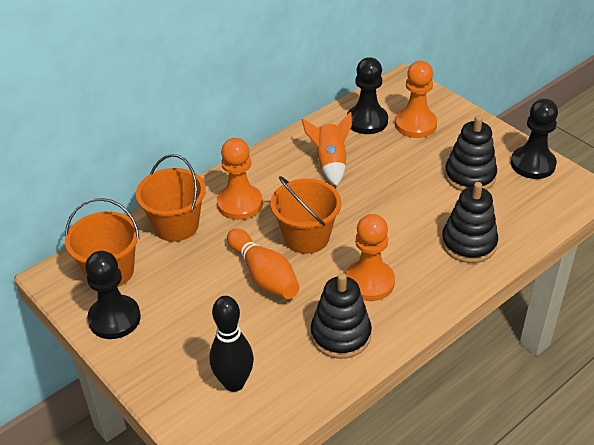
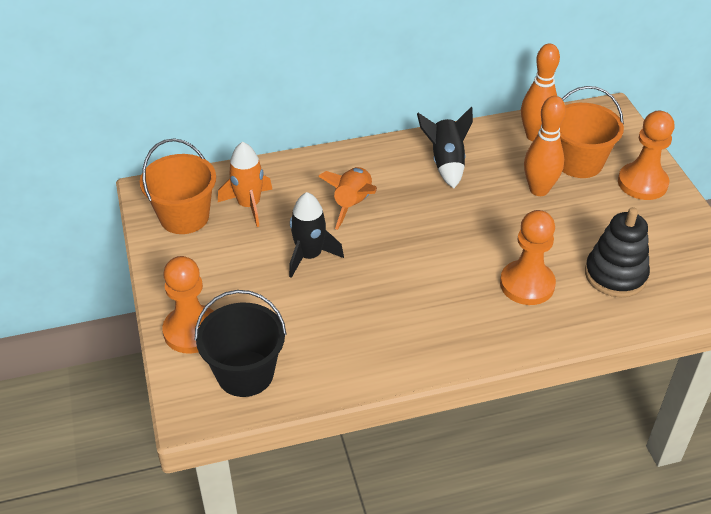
black bowling pin: 1 -> 0
black bucket: 0 -> 1
black pawn: 3 -> 0
black rocket: 0 -> 2
black stacking toy: 3 -> 1
orange bowling pin: 1 -> 2
orange bucket: 3 -> 2
orange rocket: 1 -> 2

